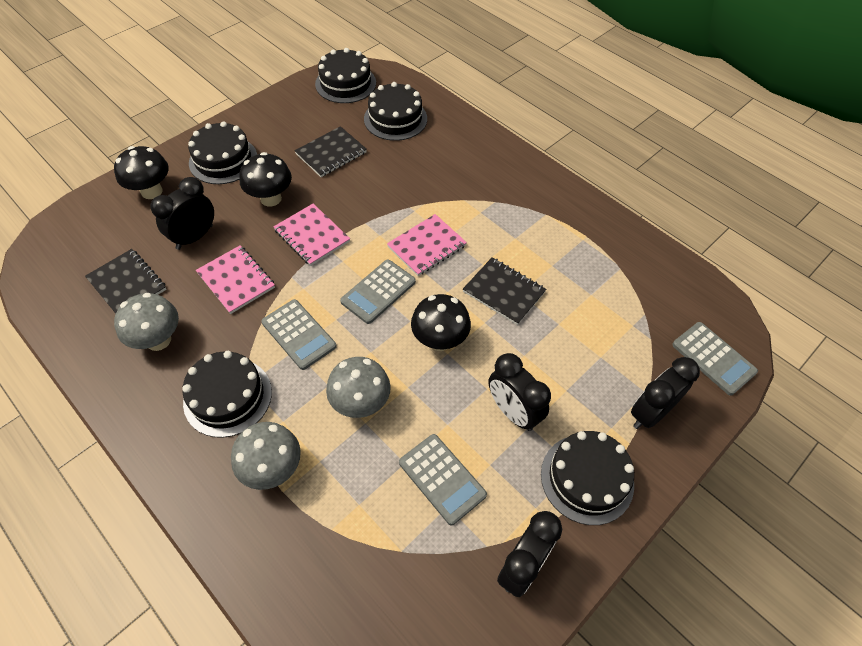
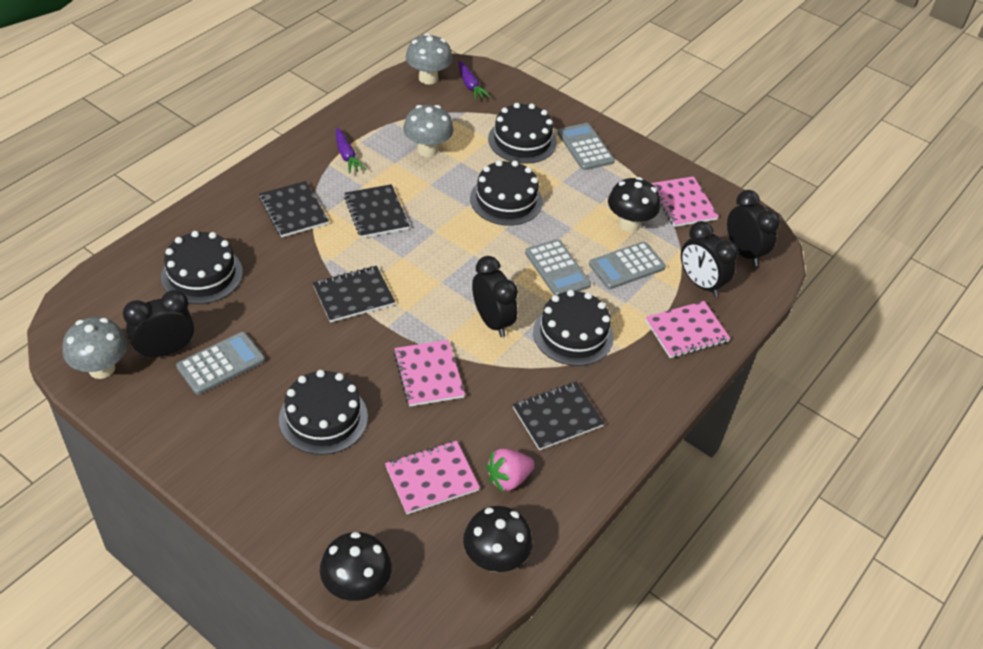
black notebook: 3 -> 4
pink notebook: 3 -> 4
pink strawberry: 0 -> 1
purple carrot: 0 -> 2

